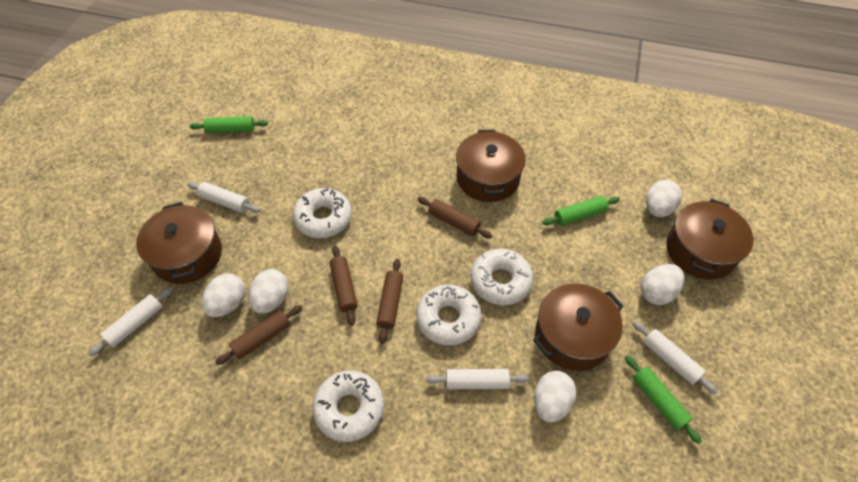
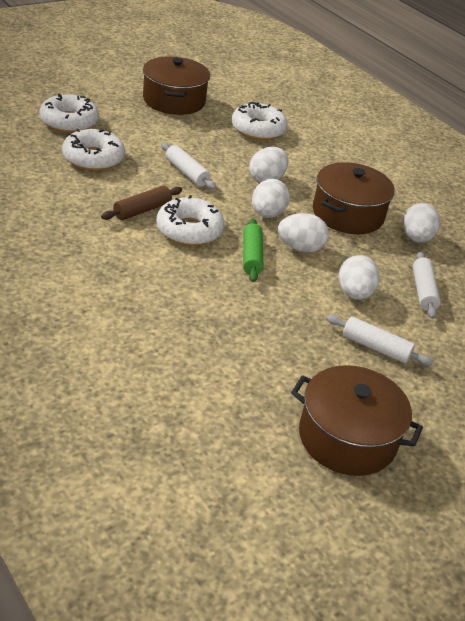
brown pot: 4 -> 3
brown rolling pin: 4 -> 1
green rolling pin: 3 -> 1
white rolling pin: 4 -> 3

